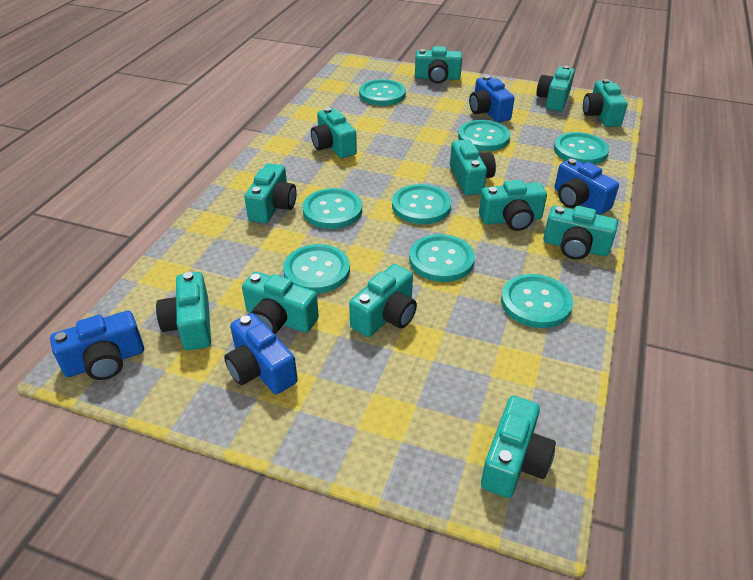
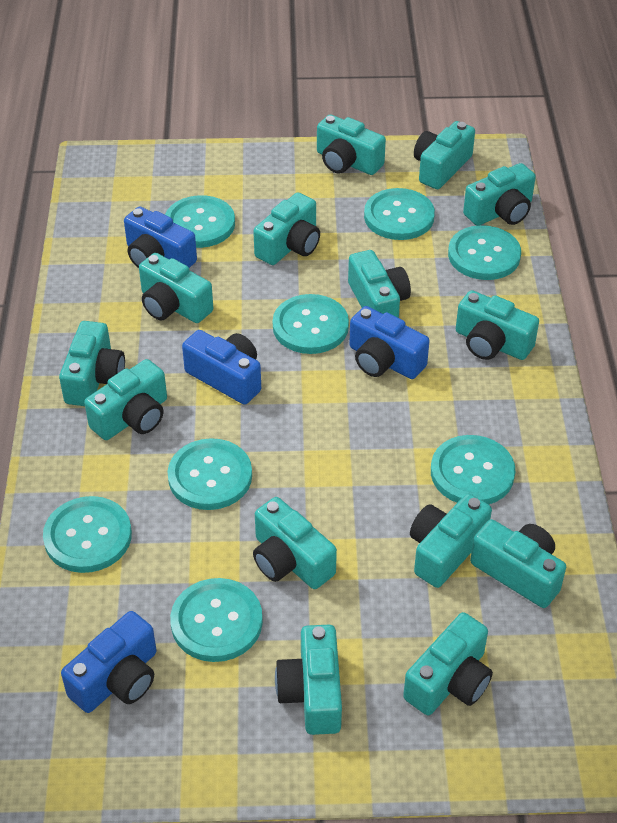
turquoise camera: 12 -> 14

